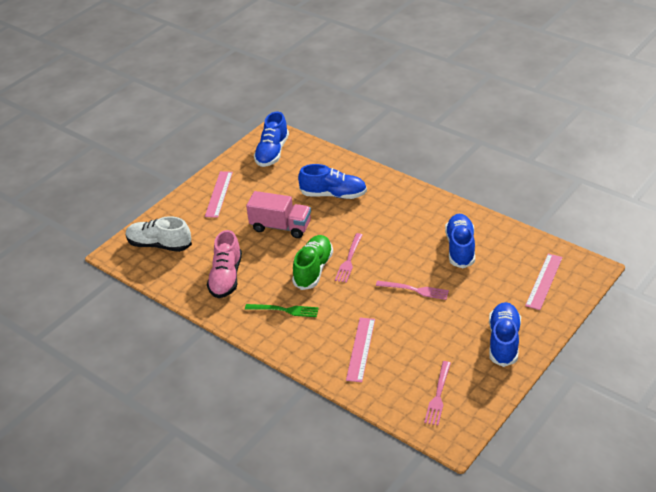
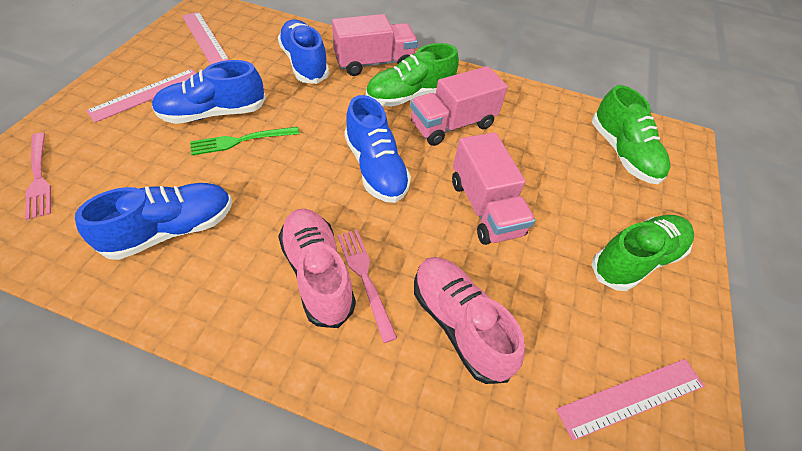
green shoe: 1 -> 3
pink fork: 3 -> 2
pink shoe: 1 -> 2
pink truck: 1 -> 3
white shoe: 1 -> 0

